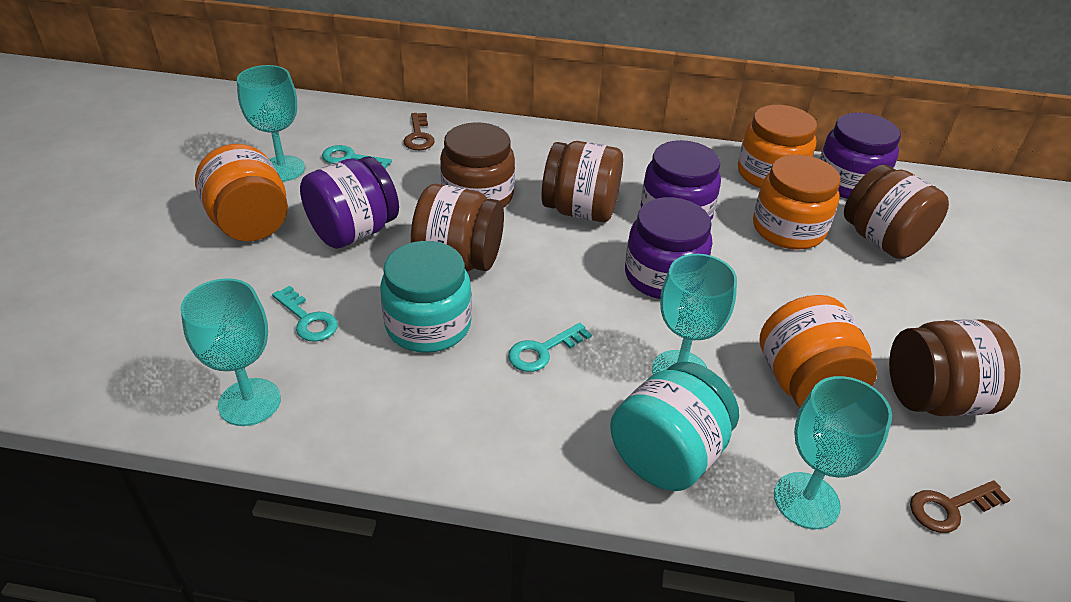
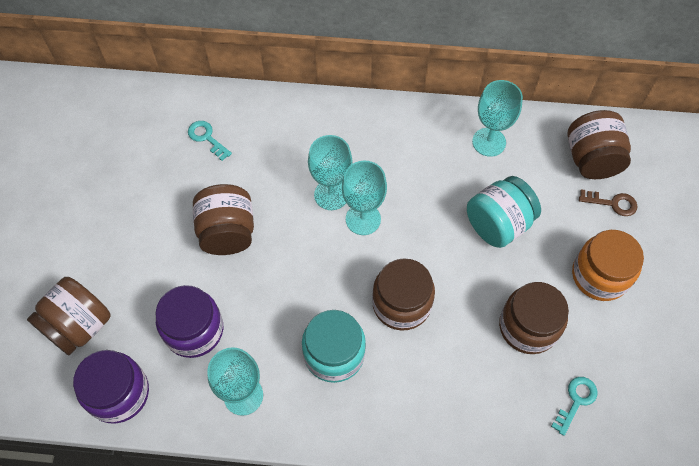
brown key: 2 -> 1
orange jar: 4 -> 1
purple jar: 4 -> 2
turquoise key: 3 -> 2

